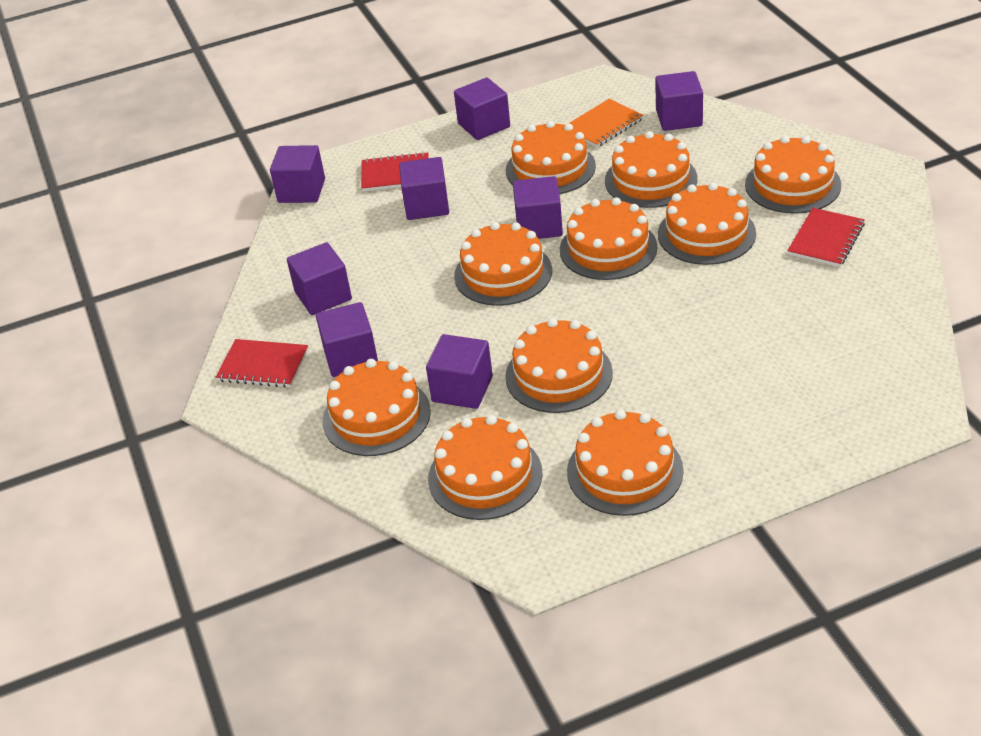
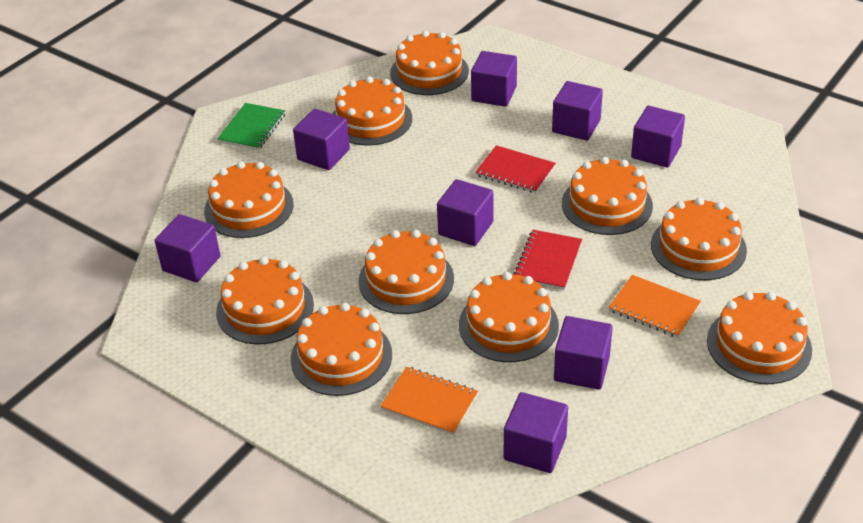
green notebook: 0 -> 1
orange notebook: 1 -> 2
red notebook: 3 -> 2

